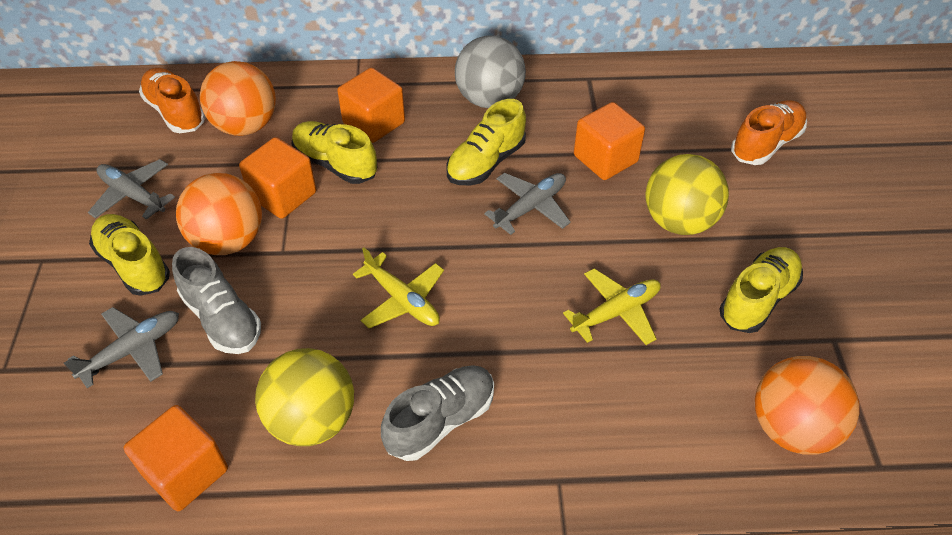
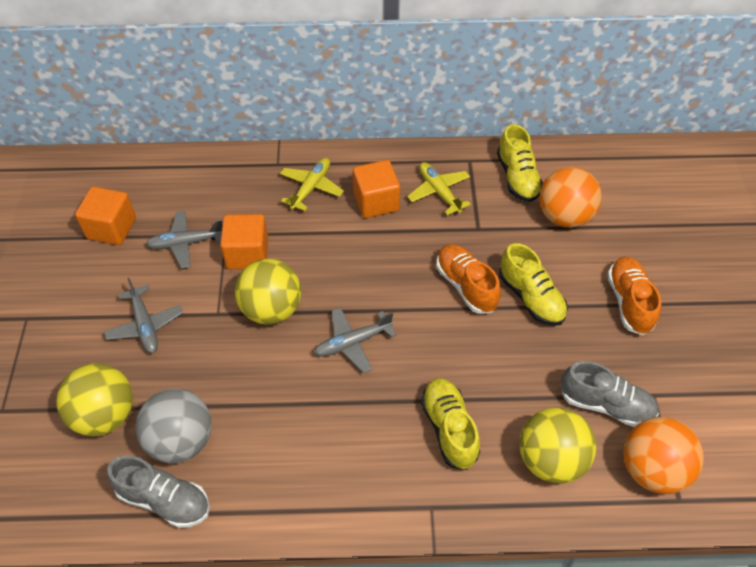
orange ball: 3 -> 2
orange cube: 4 -> 3
yellow ball: 2 -> 3
yellow shoe: 4 -> 3

